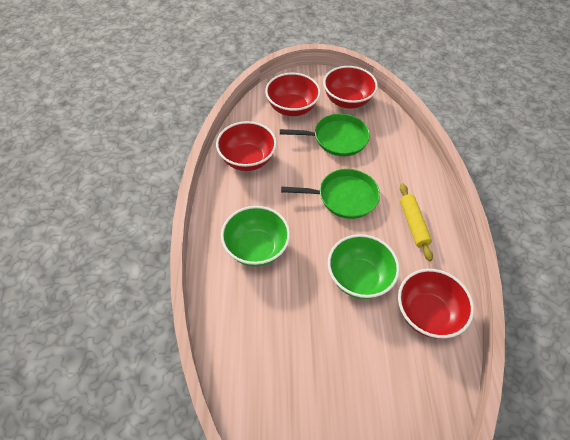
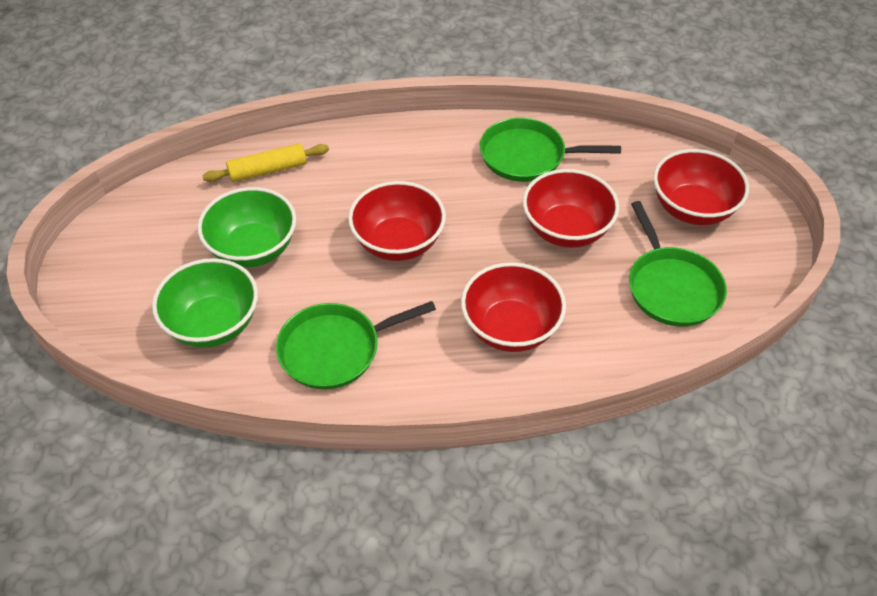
green pan: 2 -> 3

